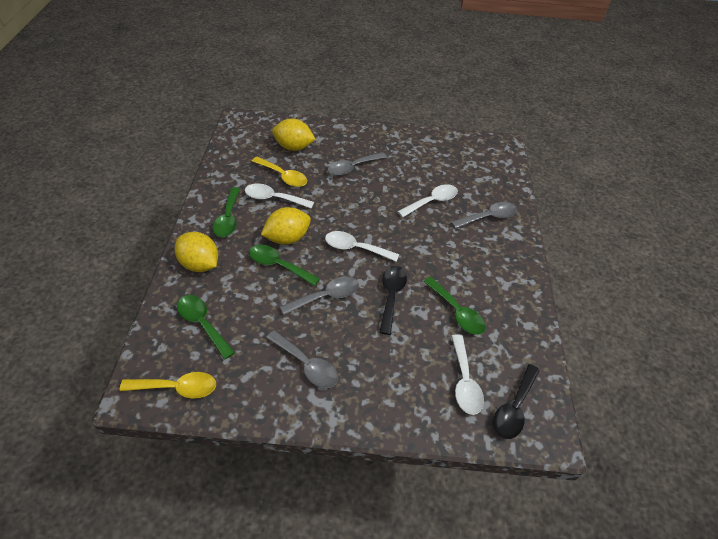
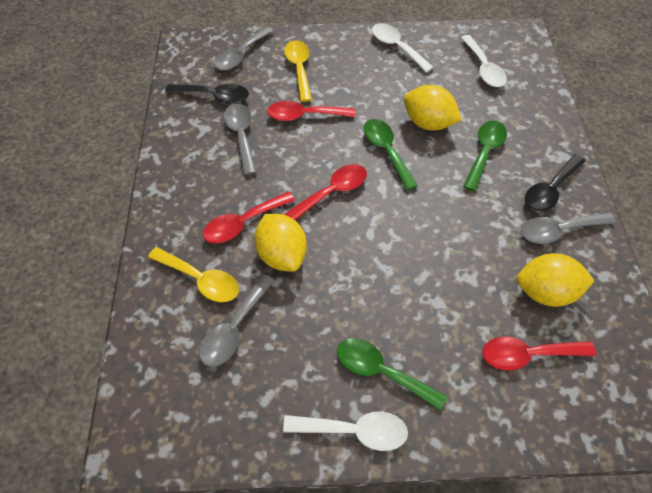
green spoon: 4 -> 3
red spoon: 0 -> 4
white spoon: 4 -> 3

